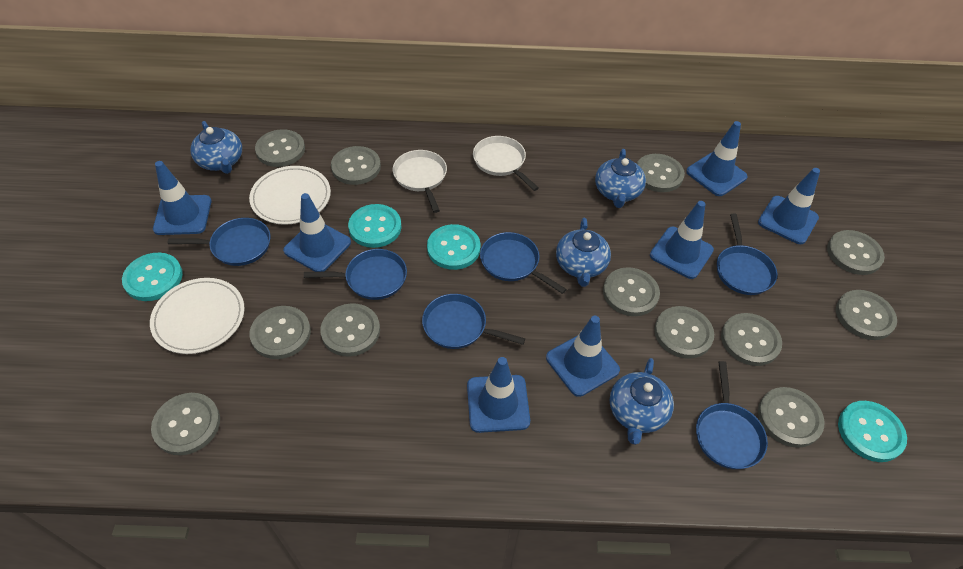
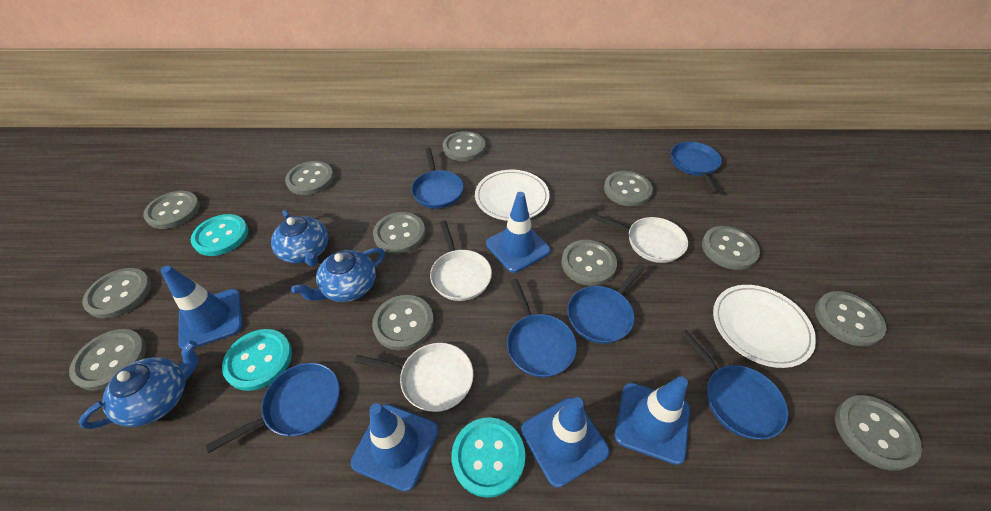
blue teapot: 4 -> 3
blue traffic cone: 7 -> 5
turquoise button: 4 -> 3
white pan: 2 -> 3

